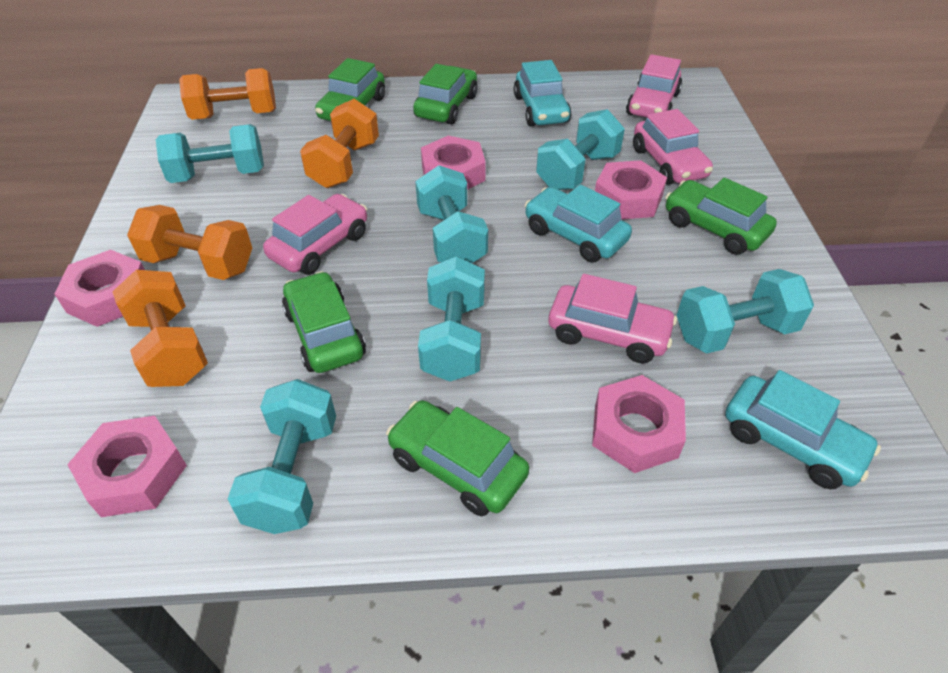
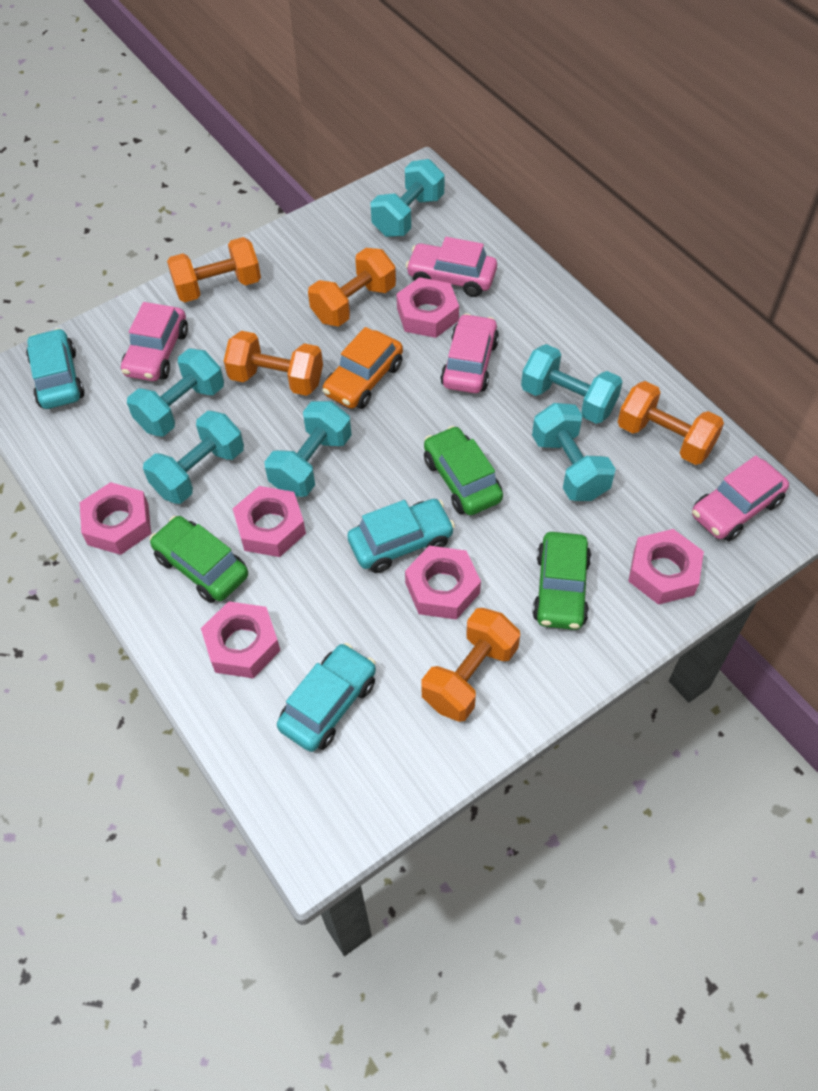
green car: 5 -> 3
orange car: 0 -> 1
orange dumbbell: 4 -> 5
pink nut: 5 -> 6

